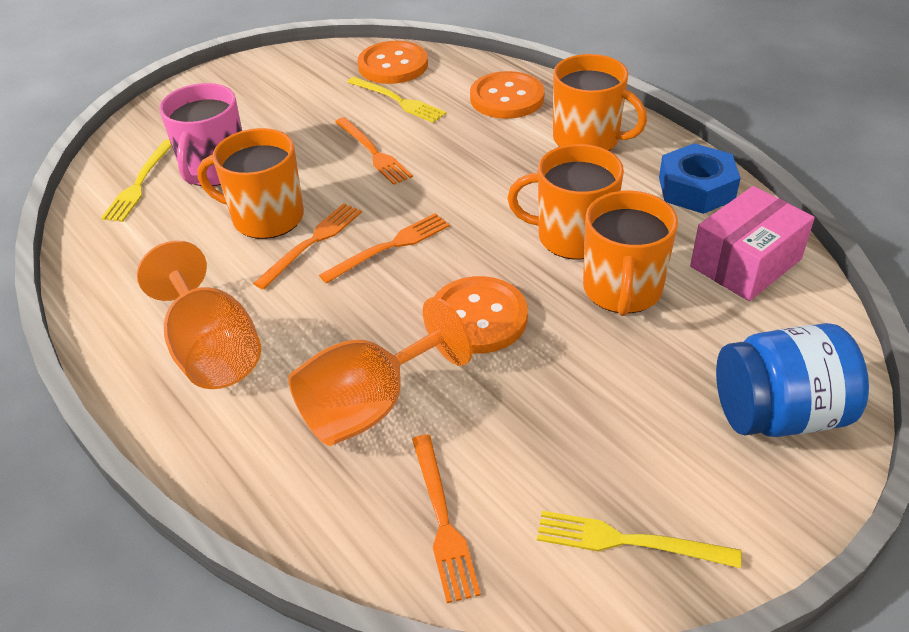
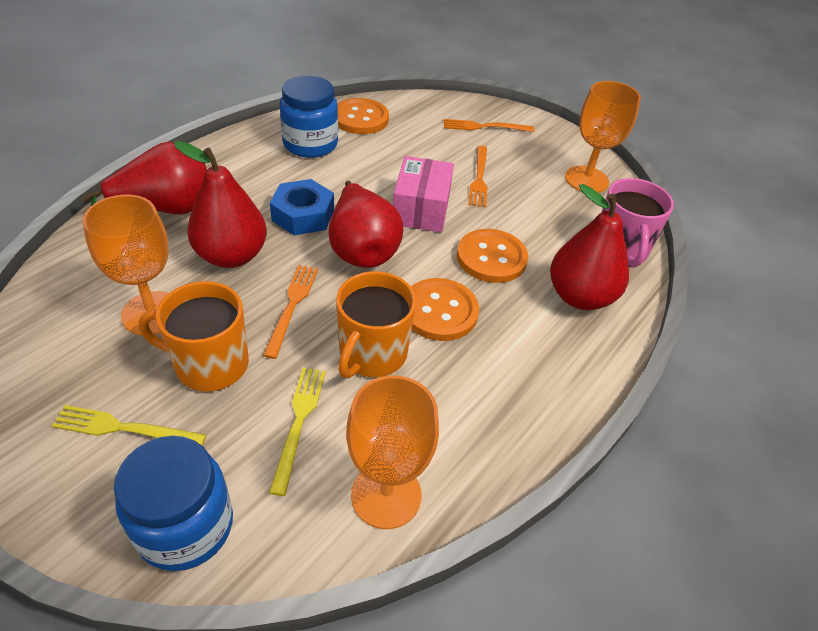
blue jar: 1 -> 2
orange fork: 4 -> 3
orange goblet: 2 -> 3
orange mug: 4 -> 2
red pear: 0 -> 4
yellow fork: 3 -> 2

